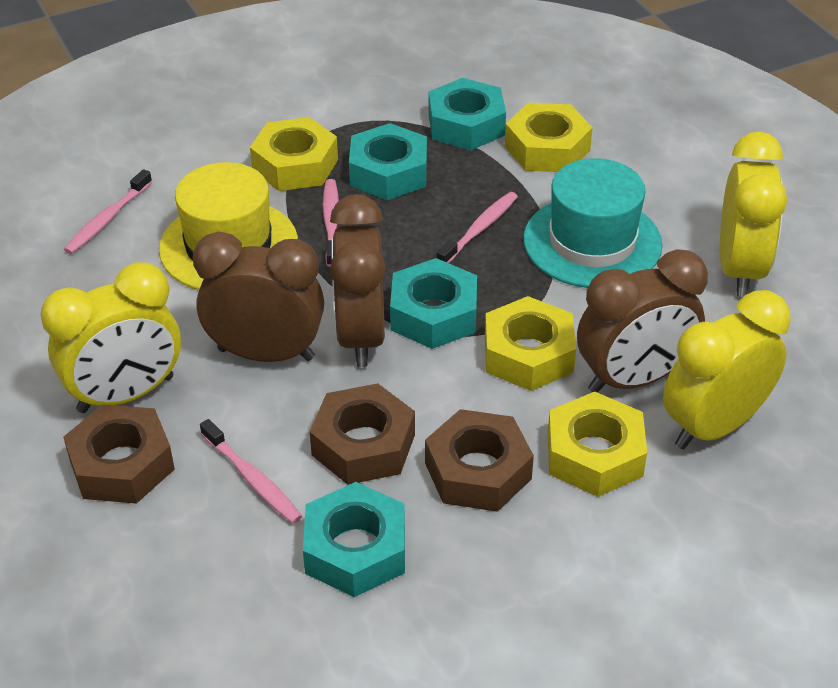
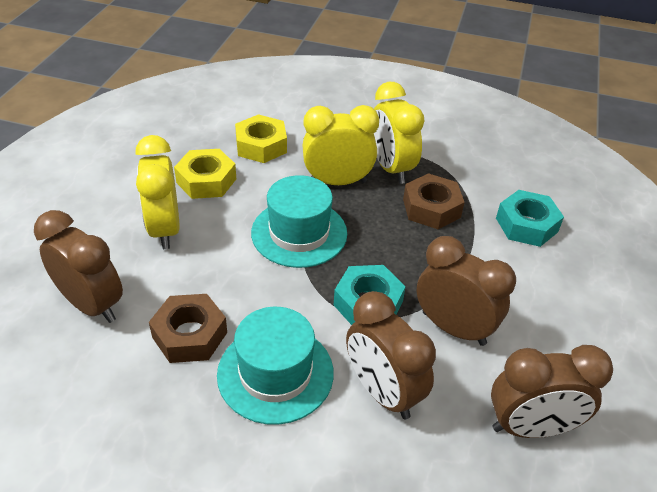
brown clock: 3 -> 4
brown nut: 3 -> 2
pink toothbrush: 4 -> 0
turquoise hat: 1 -> 2
turquoise nut: 4 -> 2
yellow hat: 1 -> 0
yellow nut: 4 -> 2

